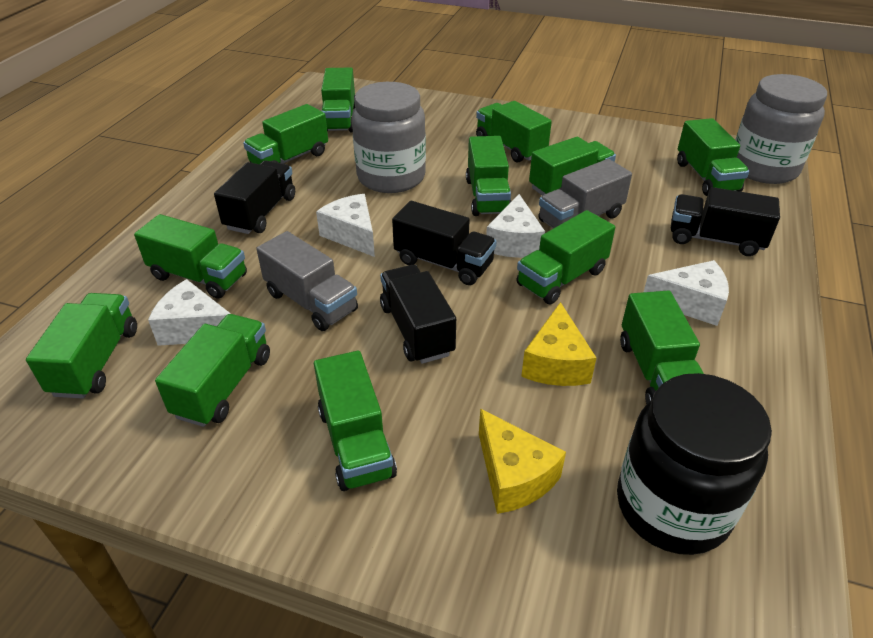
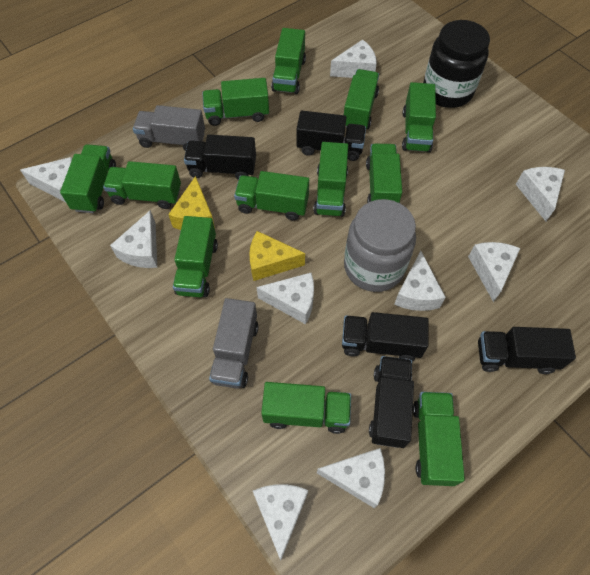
black truck: 4 -> 5
grey jar: 2 -> 1
white cheese: 4 -> 9

